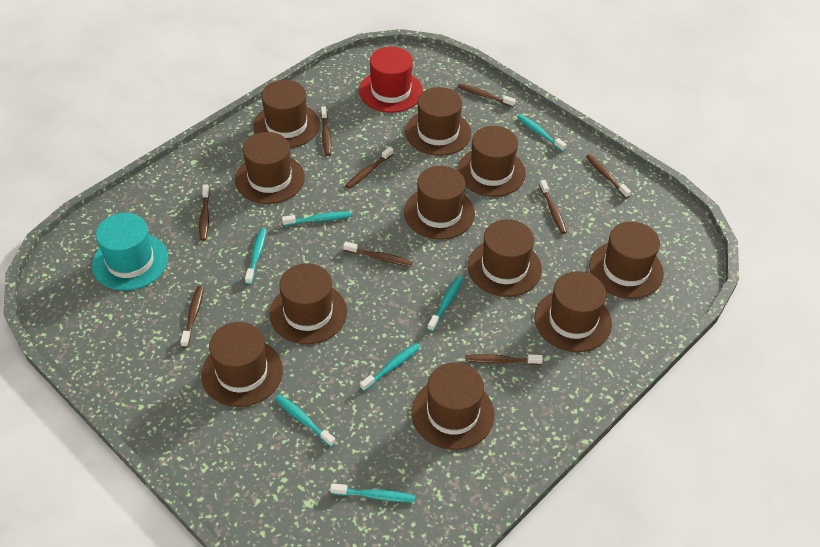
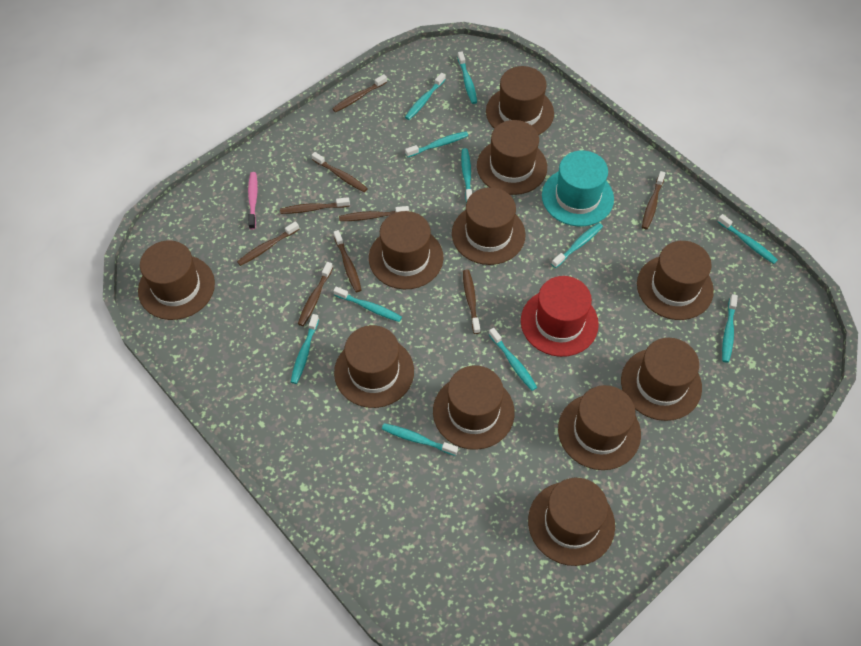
pink toothbrush: 0 -> 1
turquoise toothbrush: 7 -> 11

